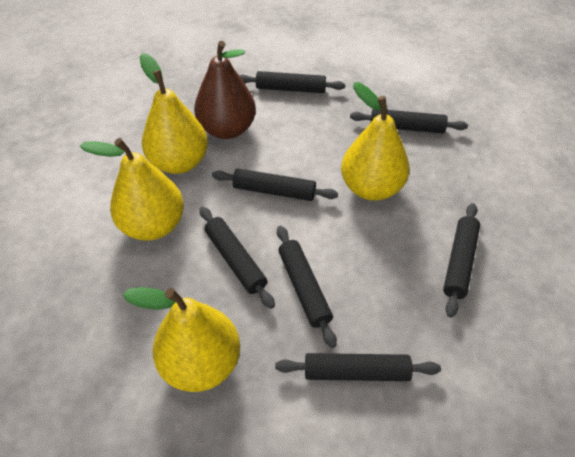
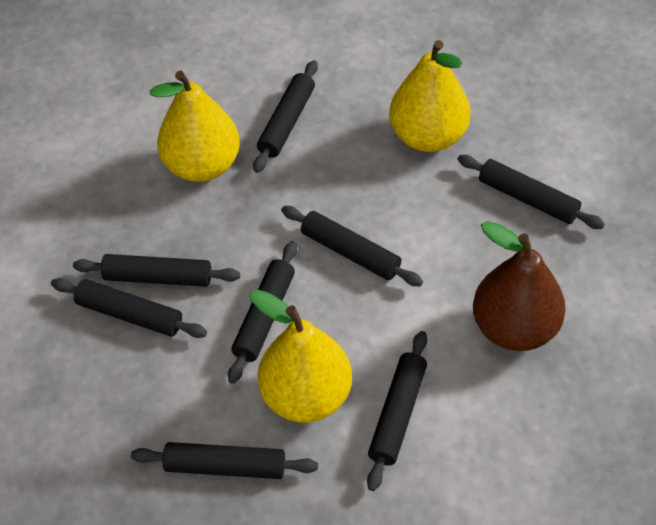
black rolling pin: 7 -> 8
yellow pear: 4 -> 3

